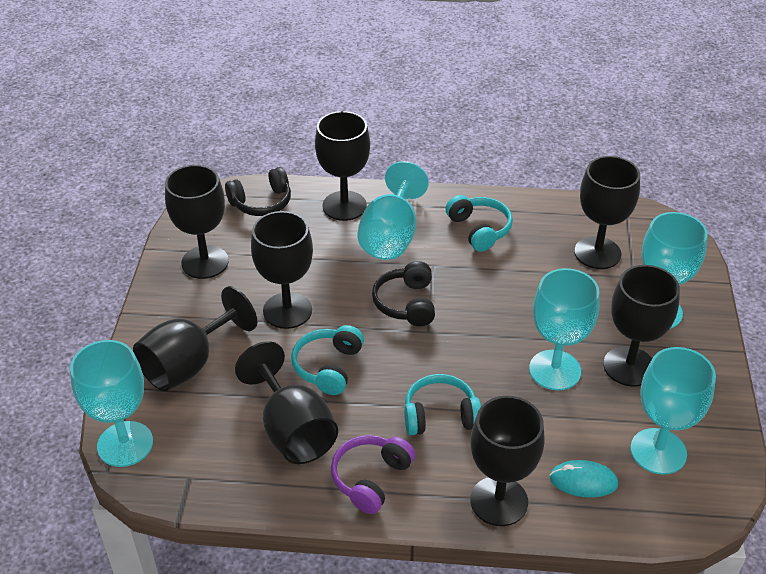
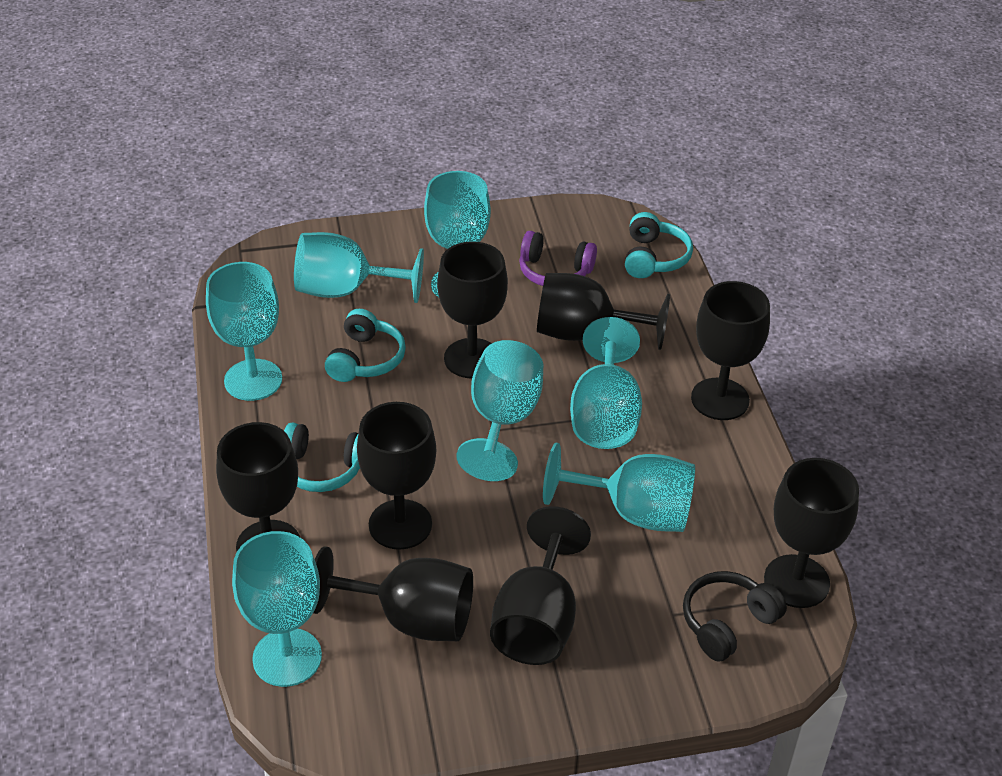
black headphones: 2 -> 1
turquoise goblet: 5 -> 7
turquoise mouse: 1 -> 0

